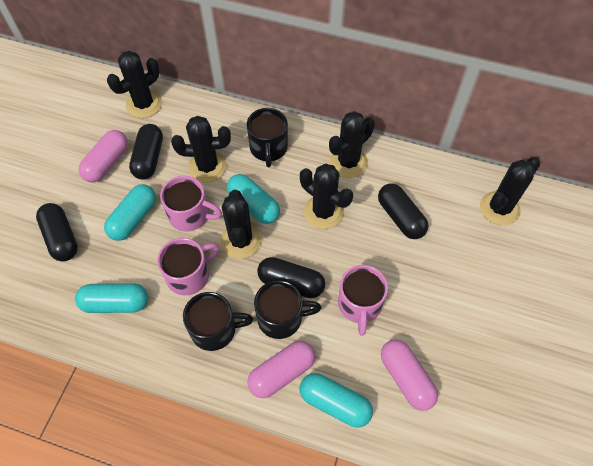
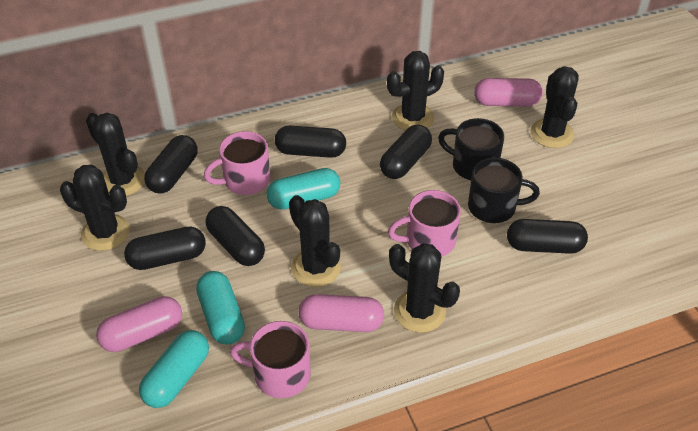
black capsule: 4 -> 6
black mug: 3 -> 2
turquoise capsule: 4 -> 3

